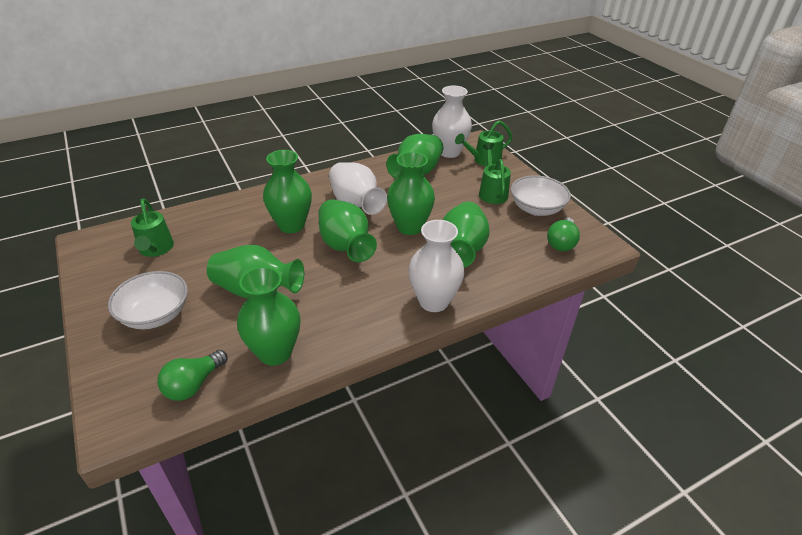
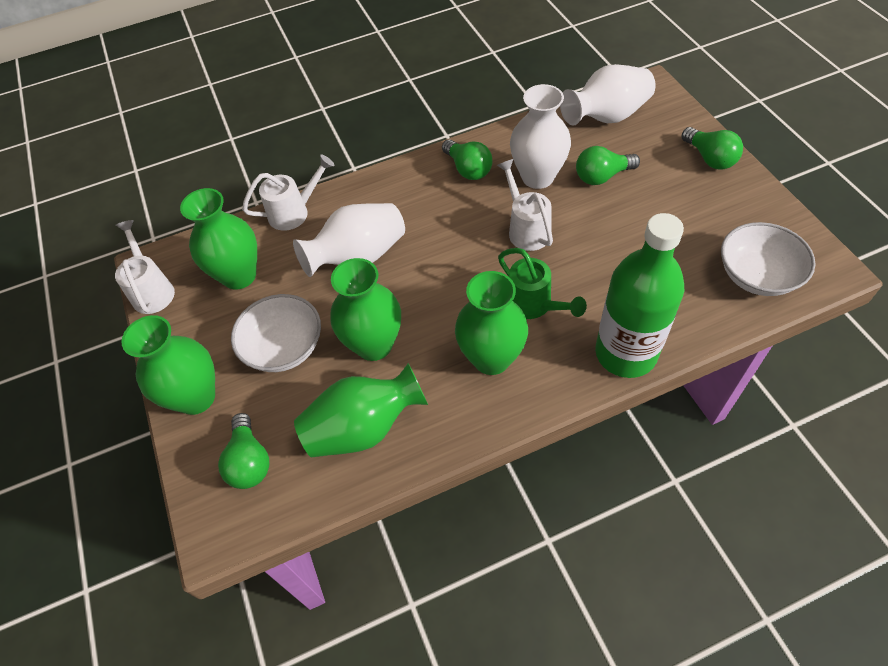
green bottle: 0 -> 1
green light bulb: 2 -> 4
green vase: 7 -> 5
green watering can: 3 -> 1
white watering can: 0 -> 3

